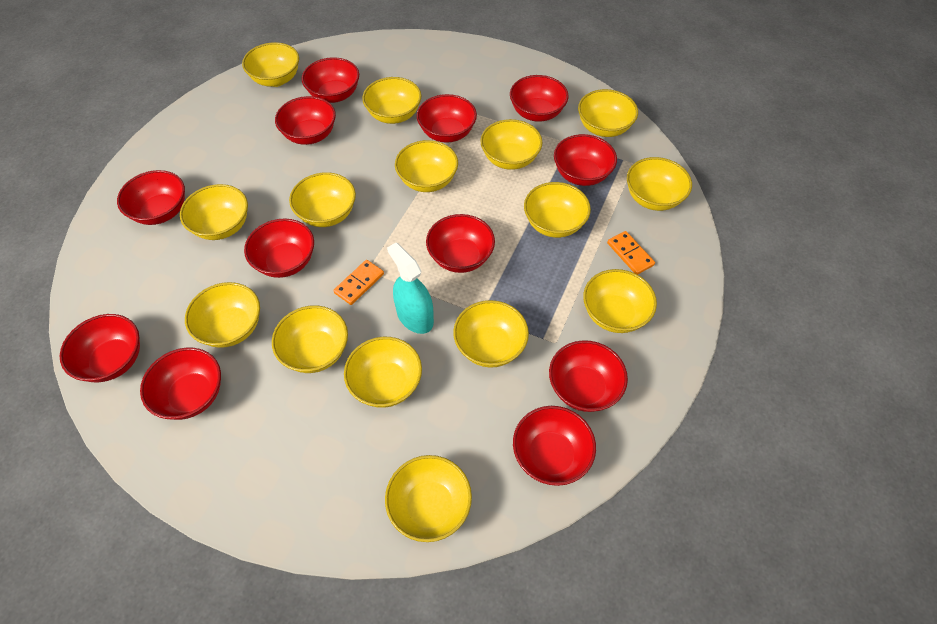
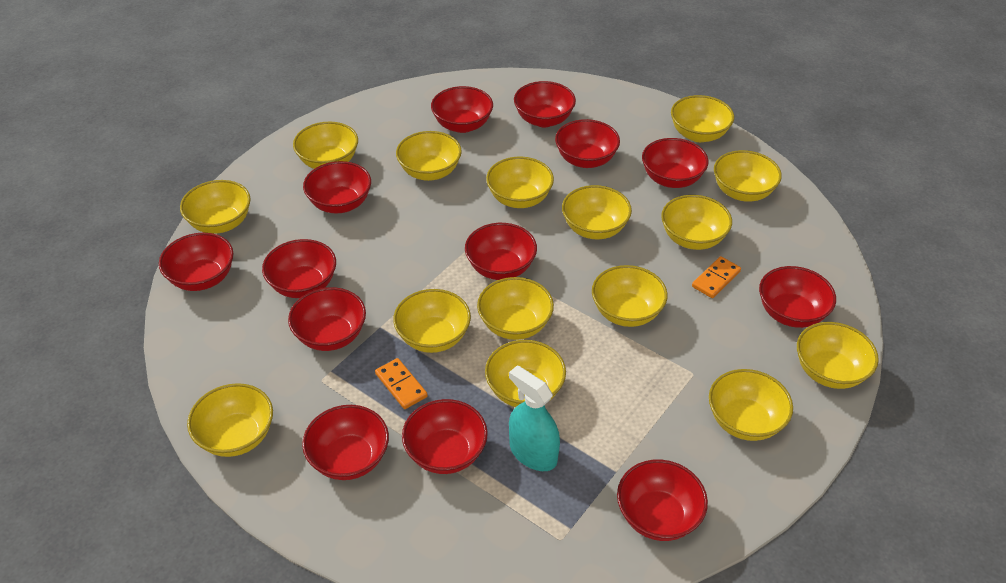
red bowl: 12 -> 13

